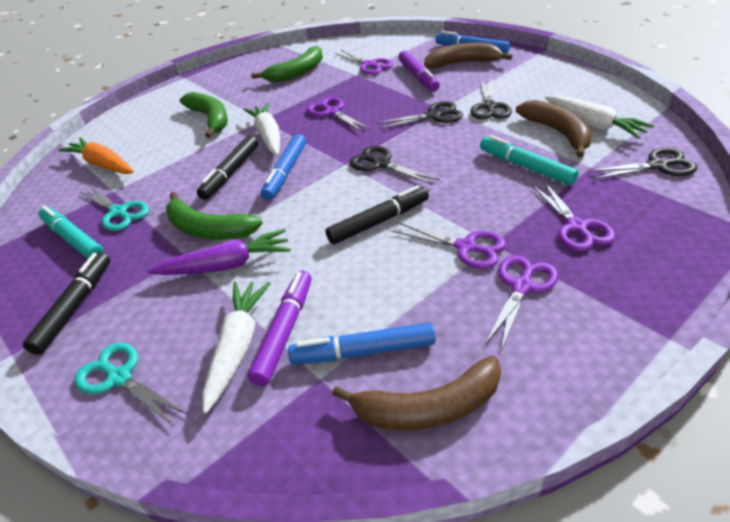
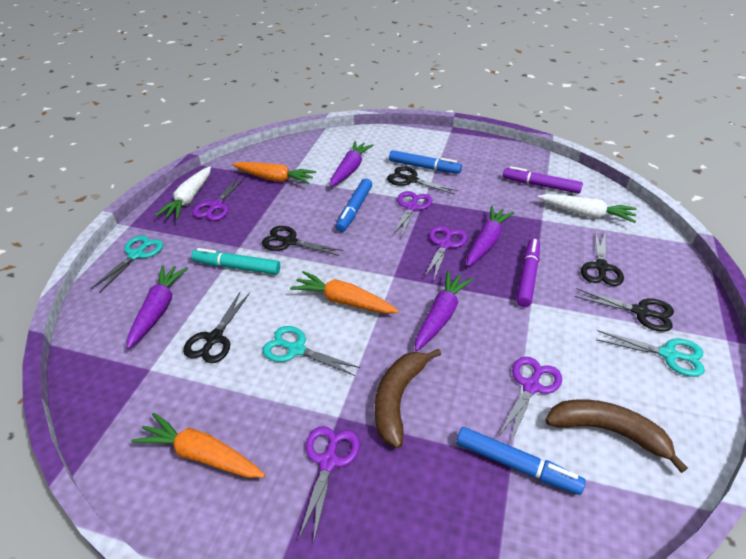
black marker: 3 -> 0
black scissors: 4 -> 5
brown banana: 3 -> 2
green banana: 3 -> 0
orange carrot: 1 -> 3
purple carrot: 1 -> 4
turquoise marker: 2 -> 1
turquoise scissors: 2 -> 3
white carrot: 3 -> 2

